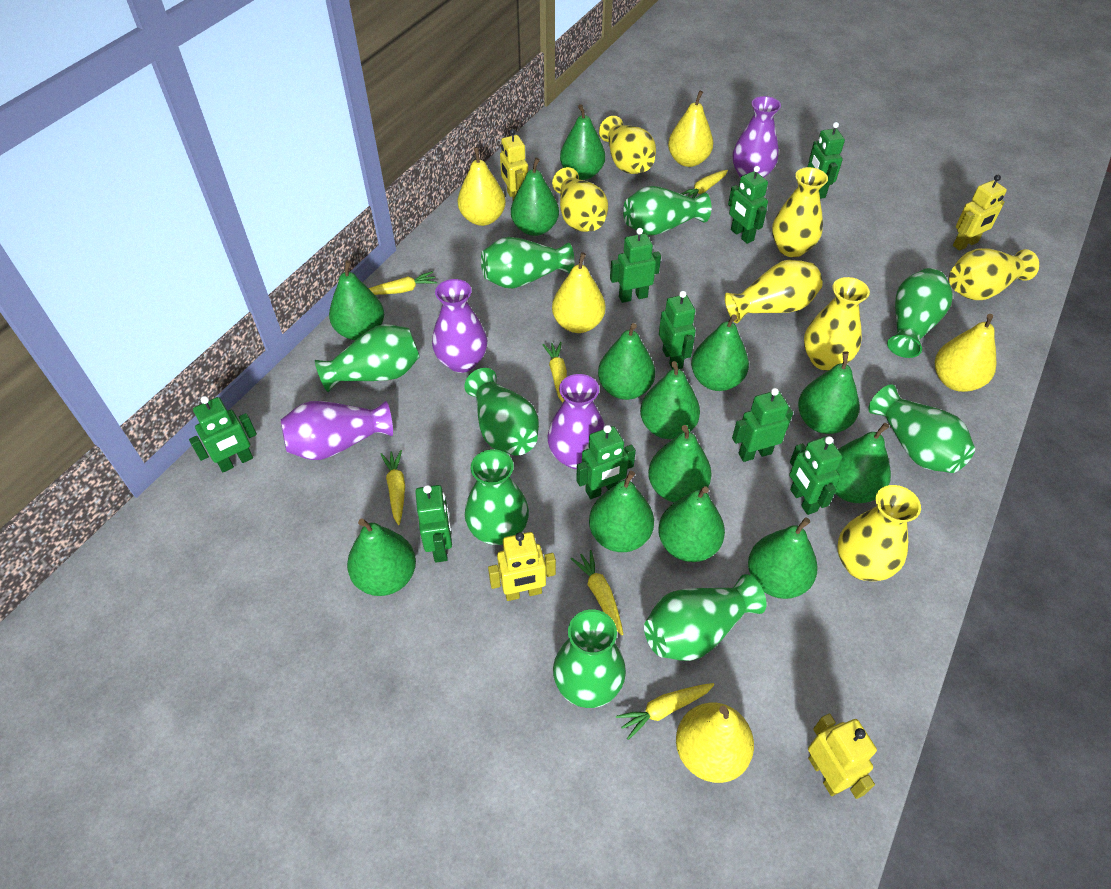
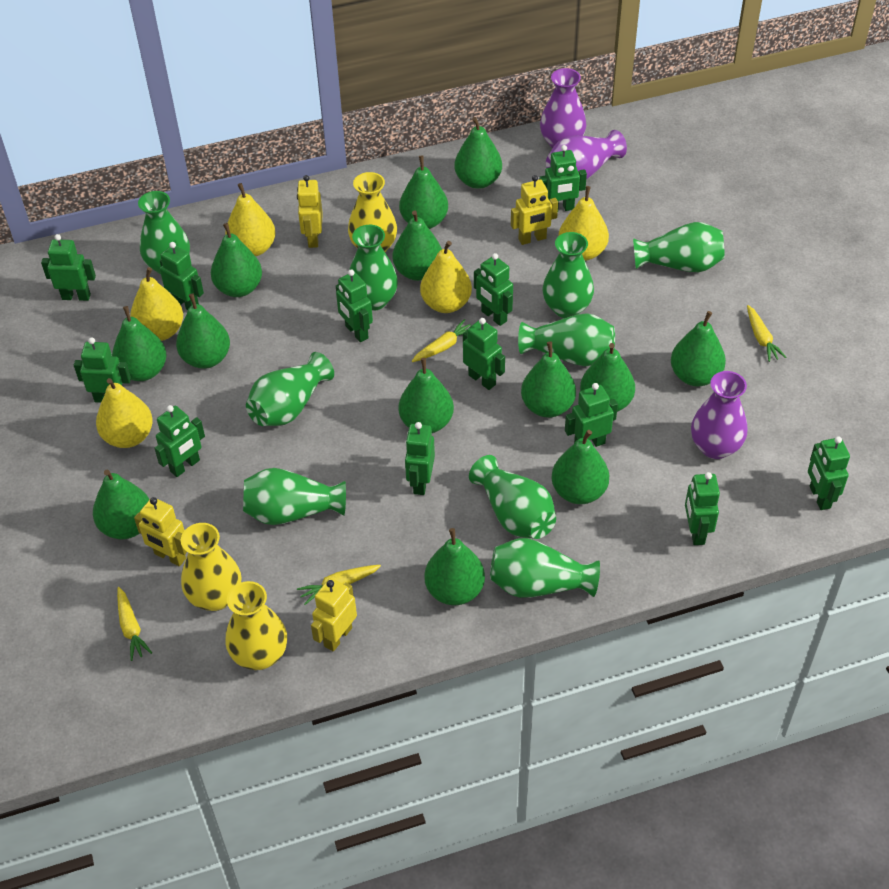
green robot: 9 -> 12
purple vase: 4 -> 3
yellow carrot: 6 -> 4
yellow vase: 7 -> 3

